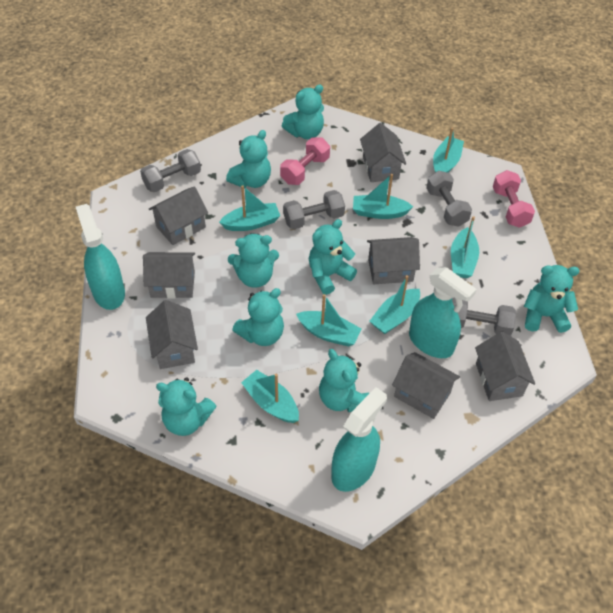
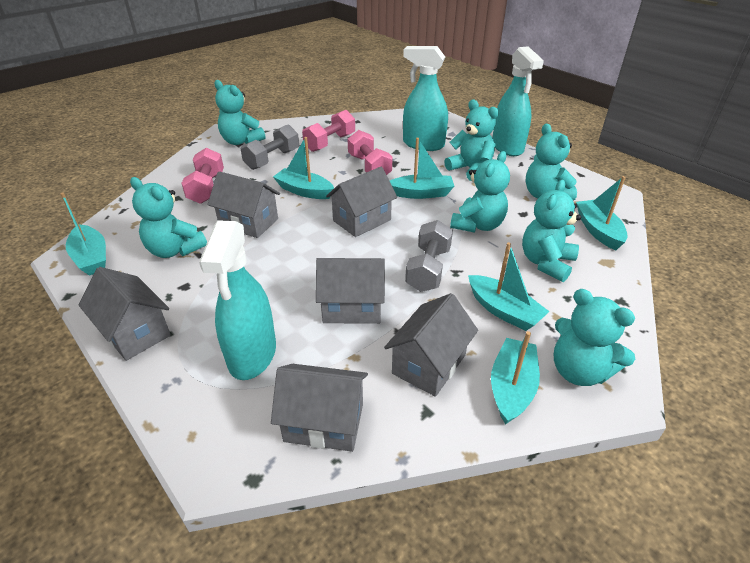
grey dumbbell: 4 -> 2
grey house: 7 -> 6
pink dumbbell: 2 -> 3
turquoise boat: 7 -> 6
turquoise teddy bear: 8 -> 7

